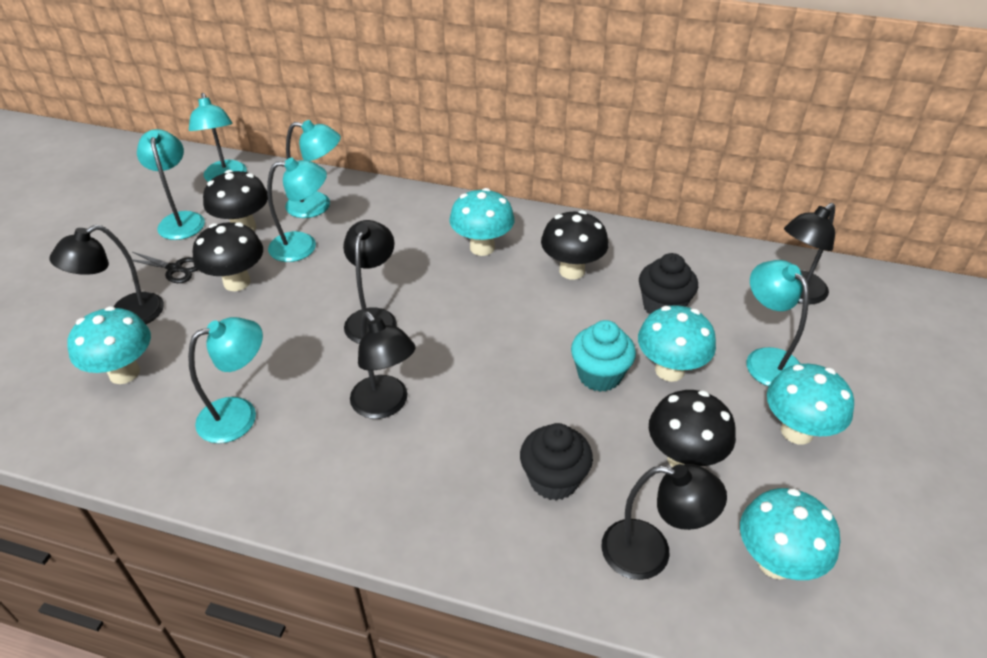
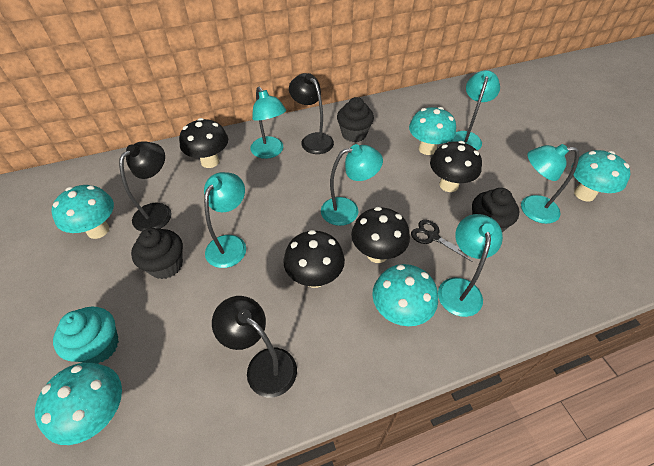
black cupcake: 2 -> 3
black lamp: 5 -> 3

